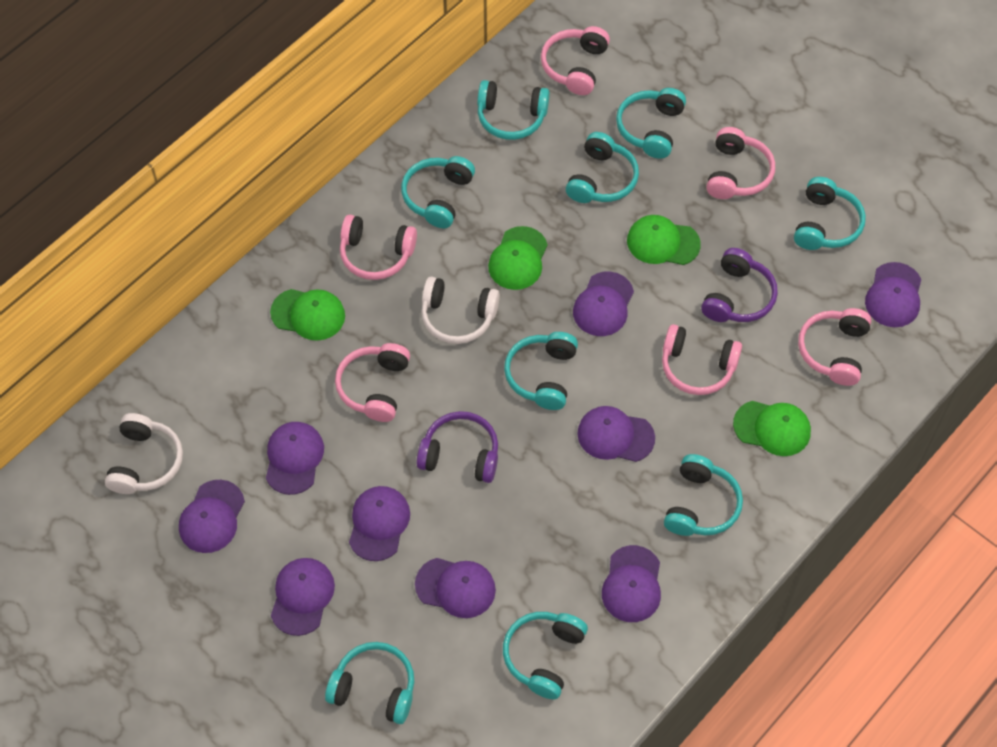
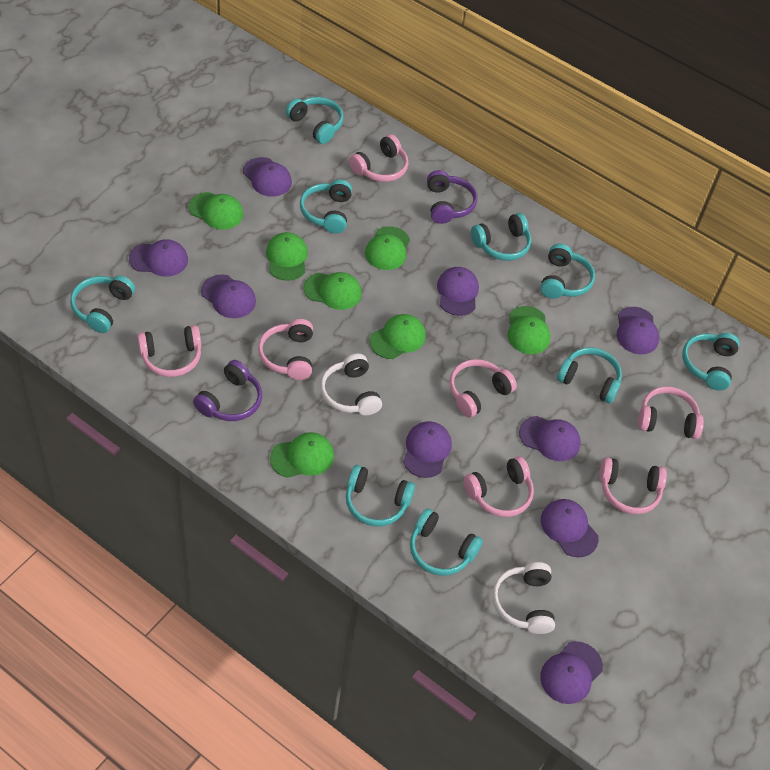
green cap: 4 -> 7
pink headphones: 6 -> 7

